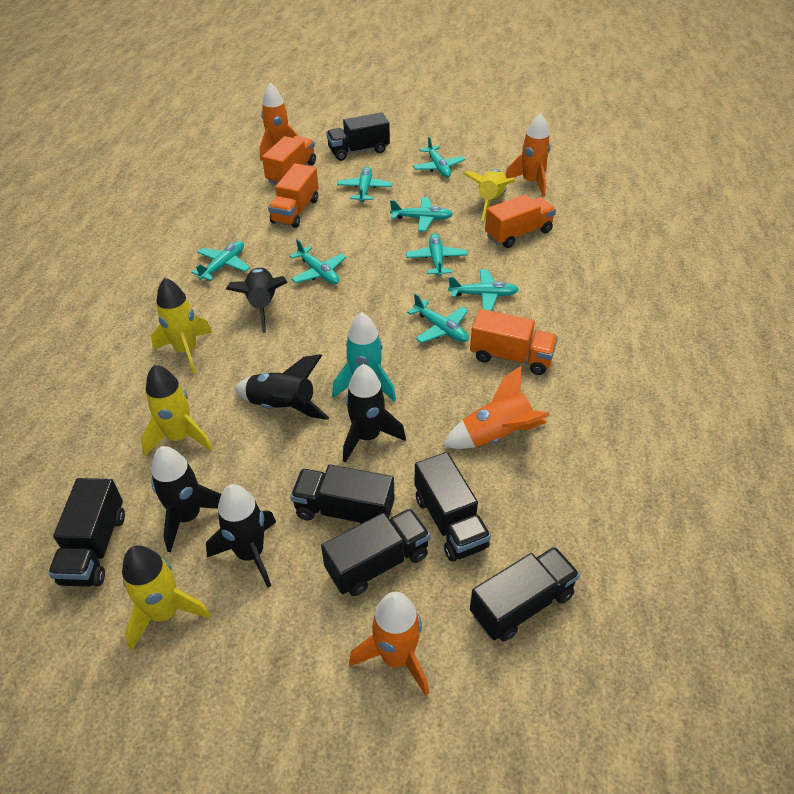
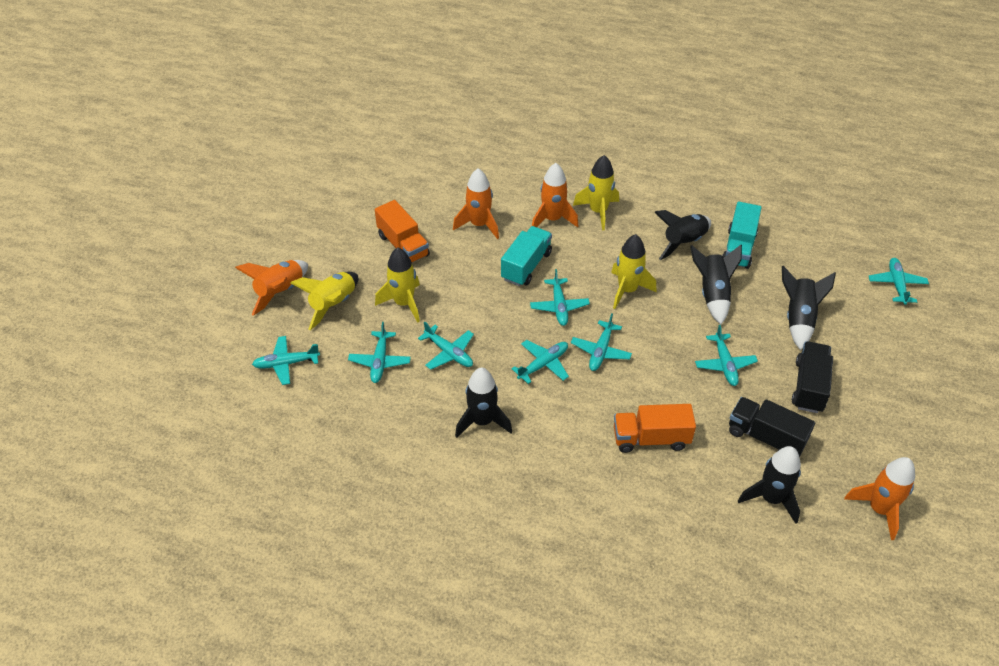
black truck: 6 -> 2
orange truck: 4 -> 2
turquoise rocket: 1 -> 0
turquoise truck: 0 -> 2

